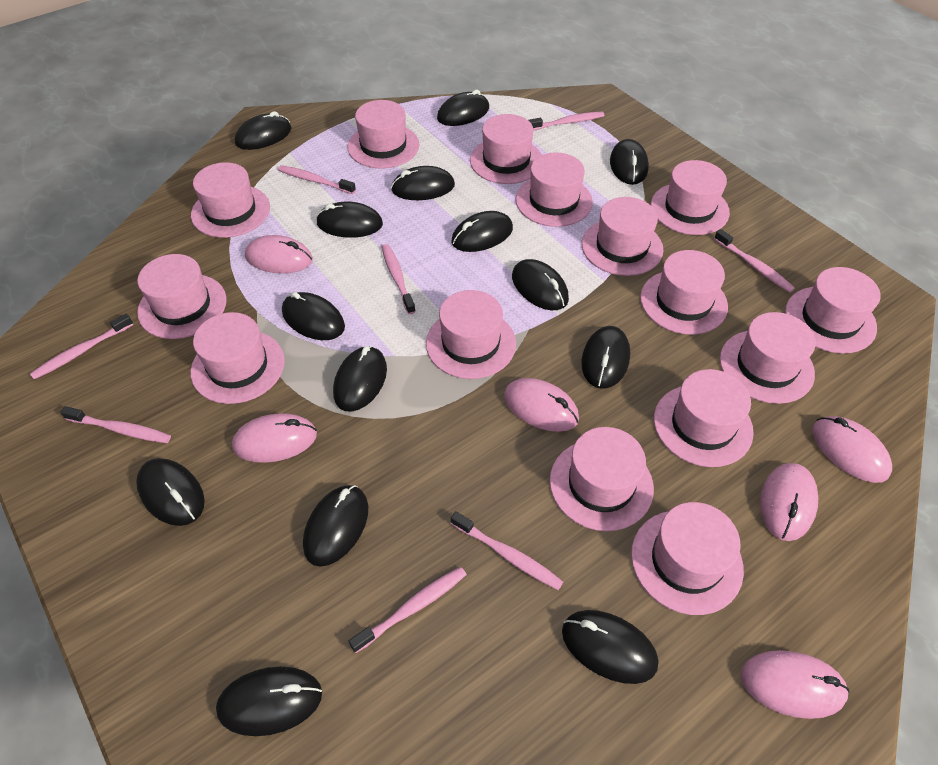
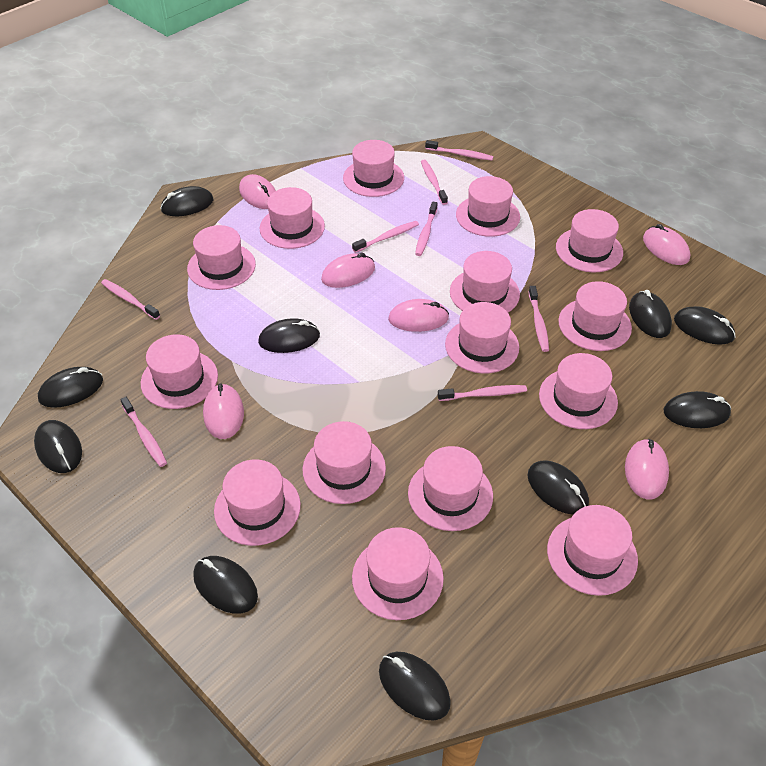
black mouse: 14 -> 10

